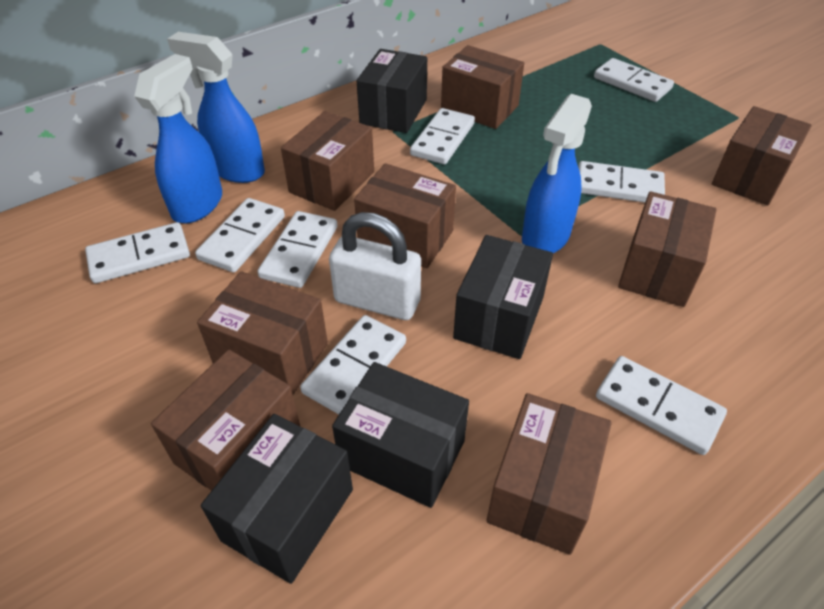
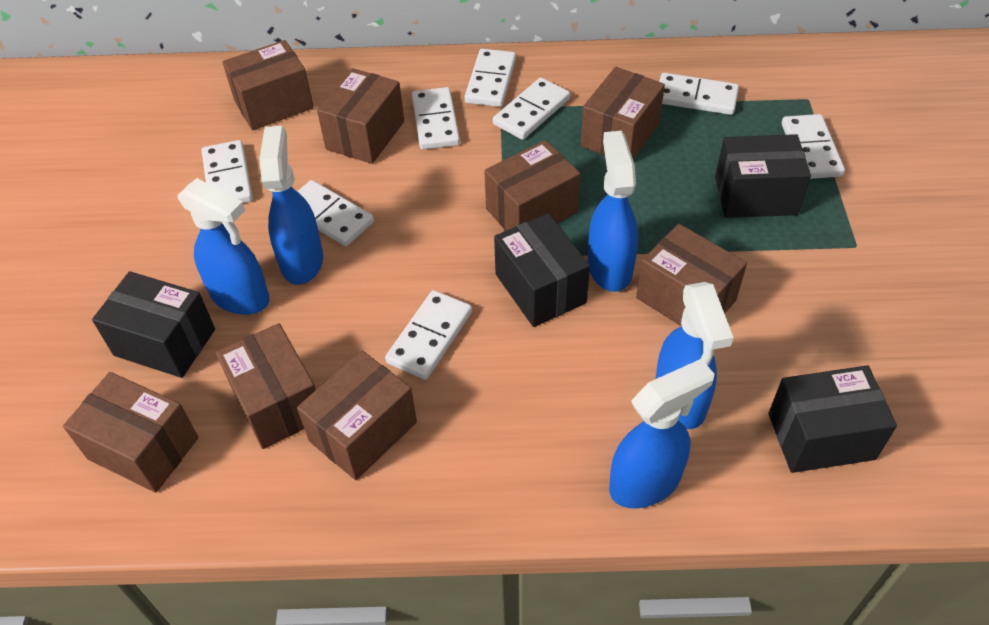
blue spray bottle: 3 -> 5
white padlock: 1 -> 0

